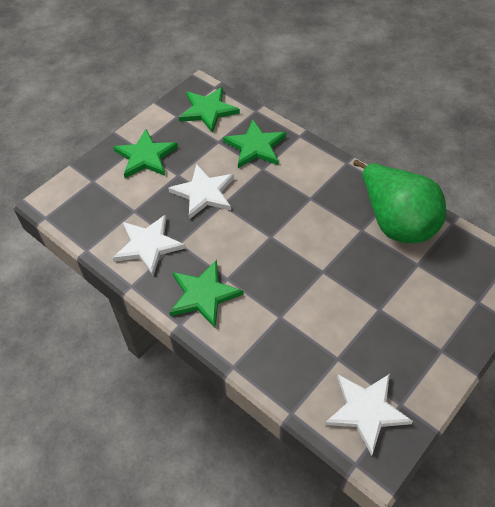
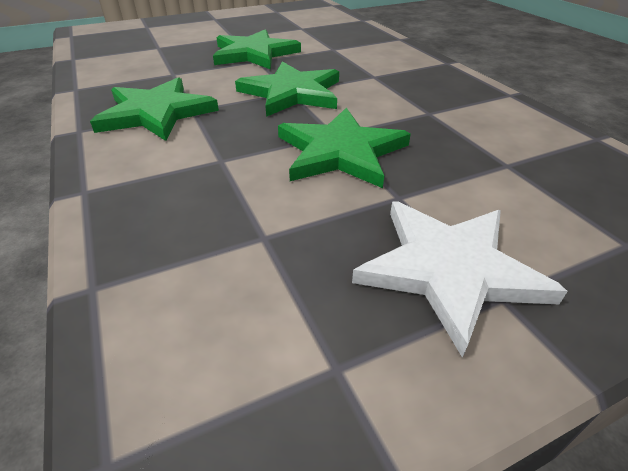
green pear: 1 -> 0
white star: 3 -> 1

